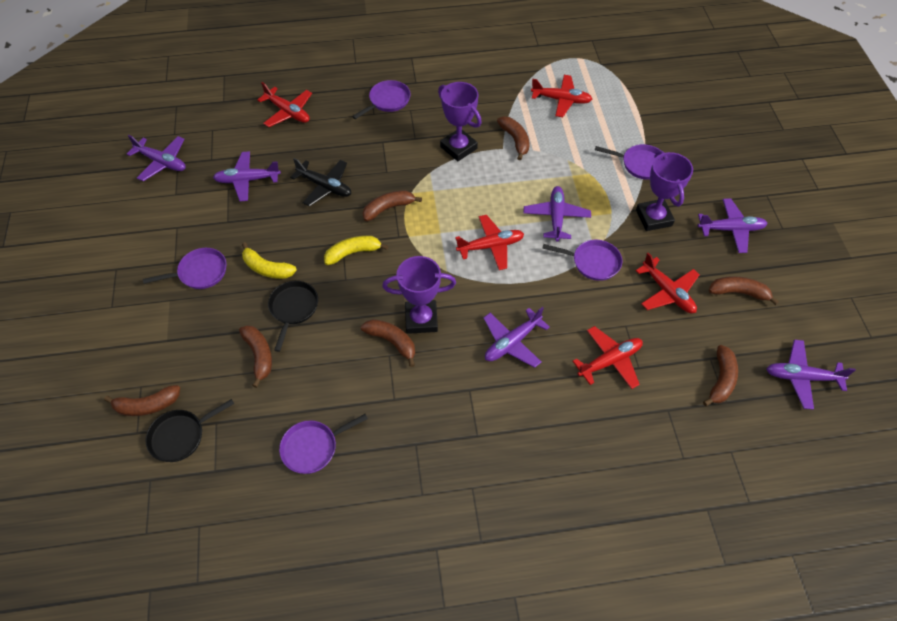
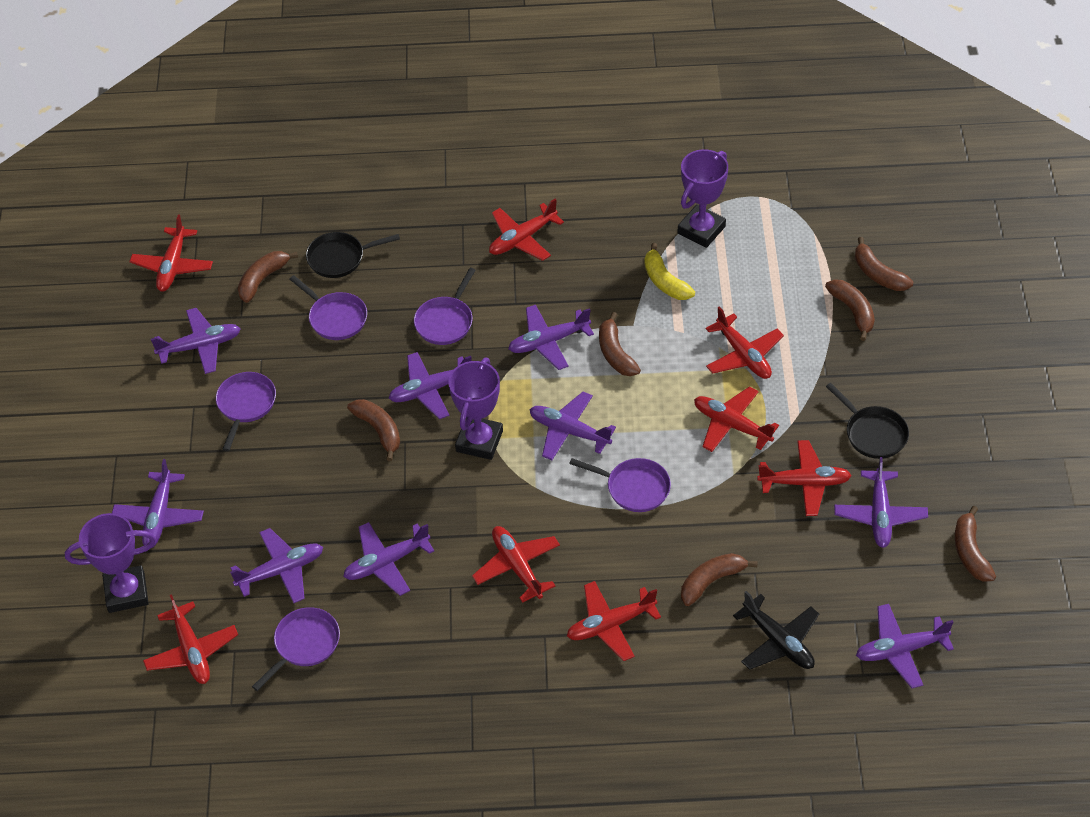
purple plane: 6 -> 9
red plane: 5 -> 8
yellow banana: 2 -> 1

